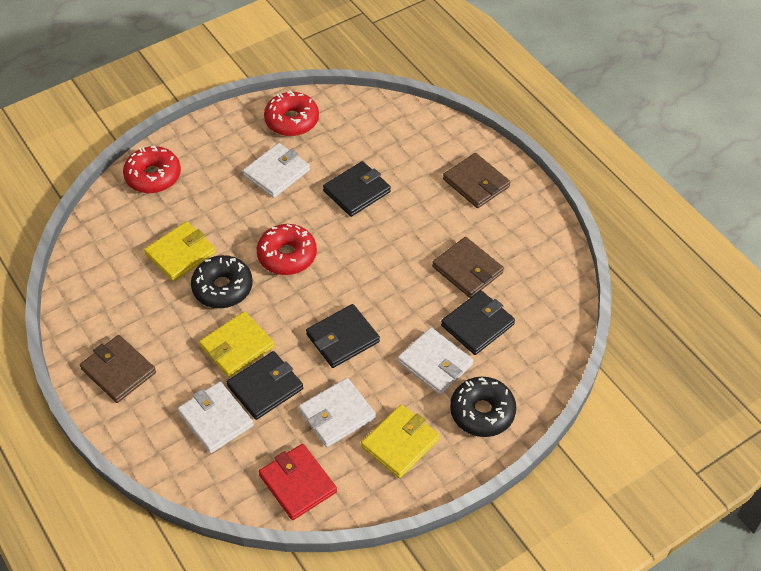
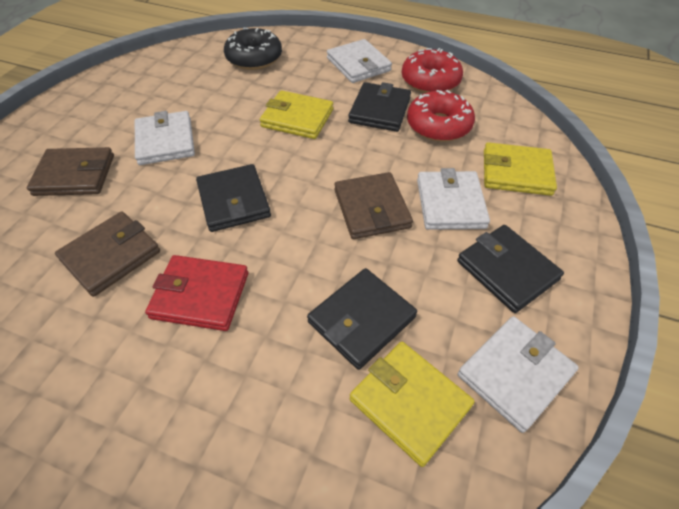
black donut: 2 -> 1
red donut: 3 -> 2

